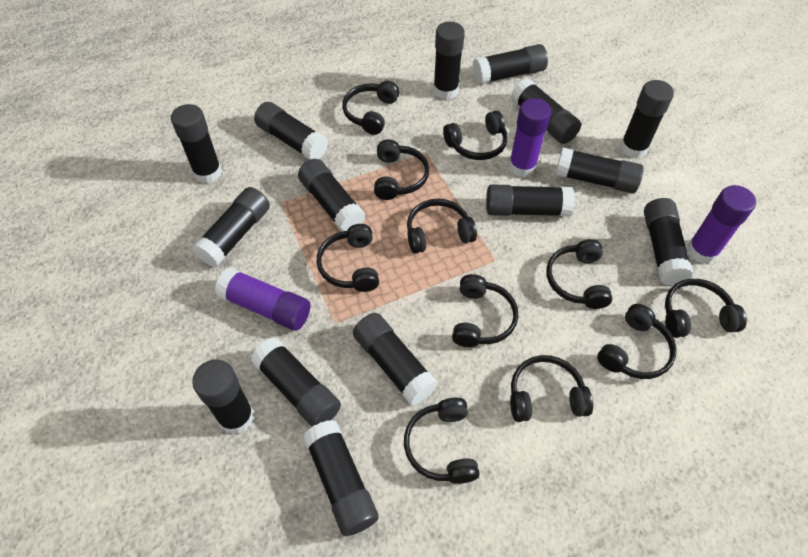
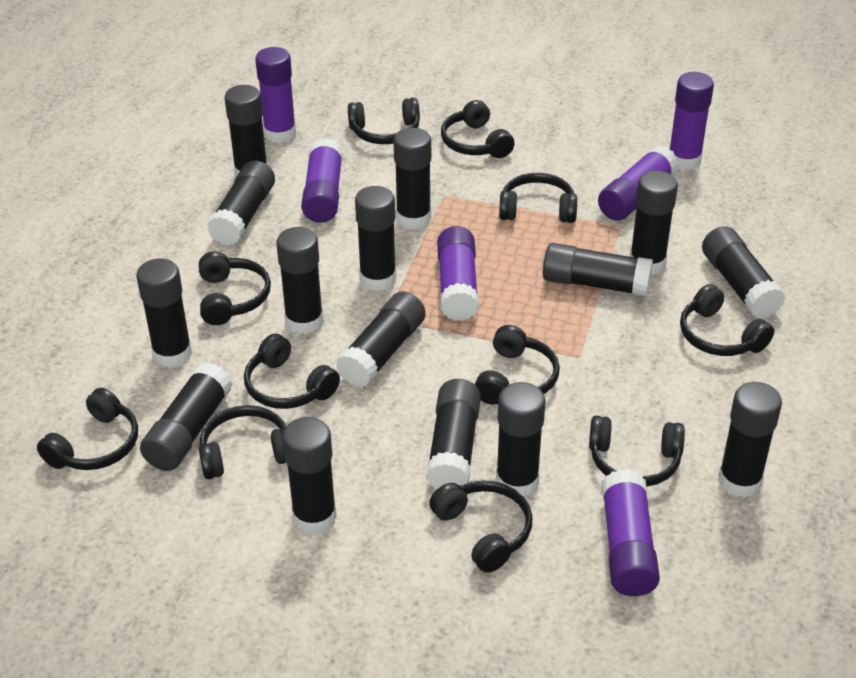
purple glue stick: 3 -> 6

